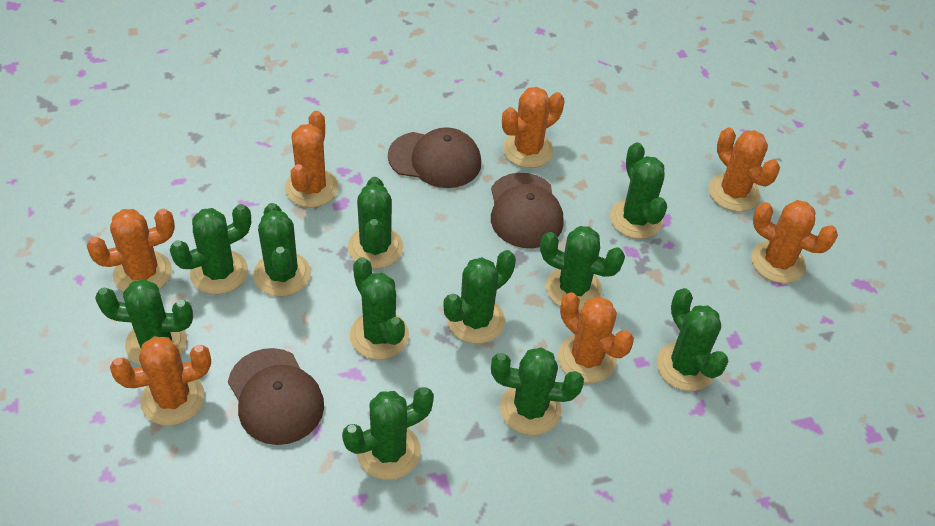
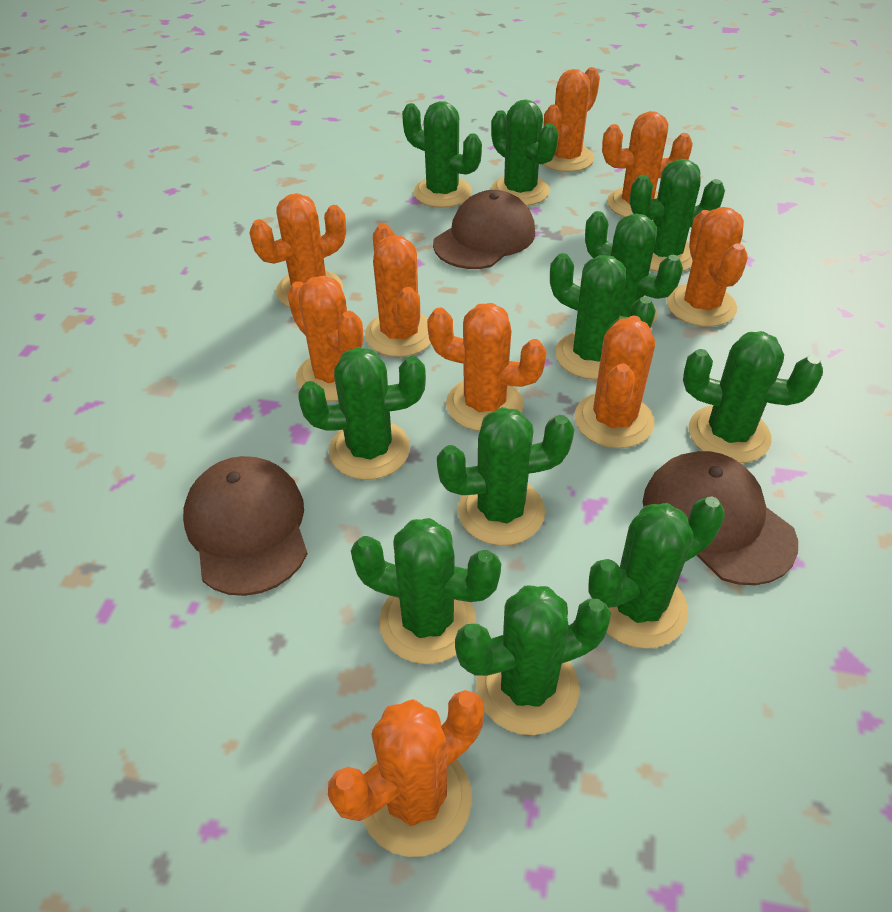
orange cactus: 7 -> 9

